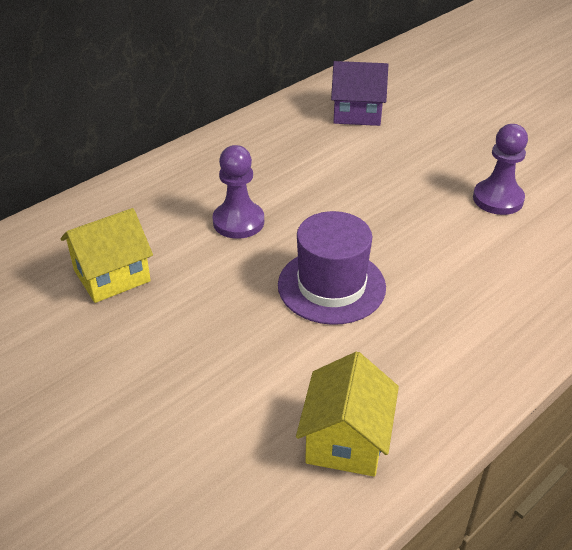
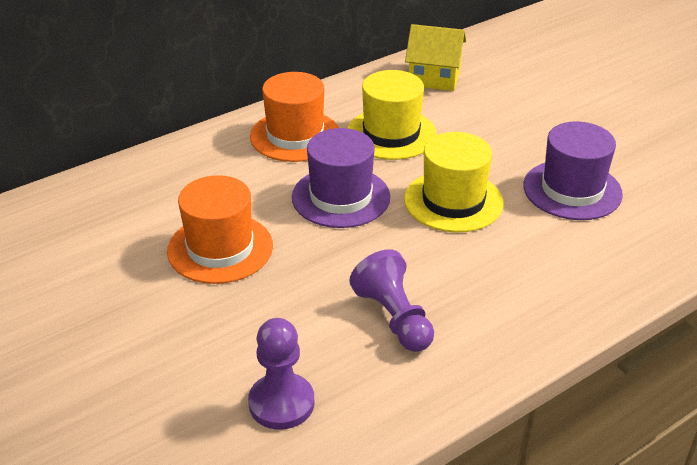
orange hat: 0 -> 2
purple hat: 1 -> 2
purple house: 1 -> 0
yellow hat: 0 -> 2
yellow house: 2 -> 1

